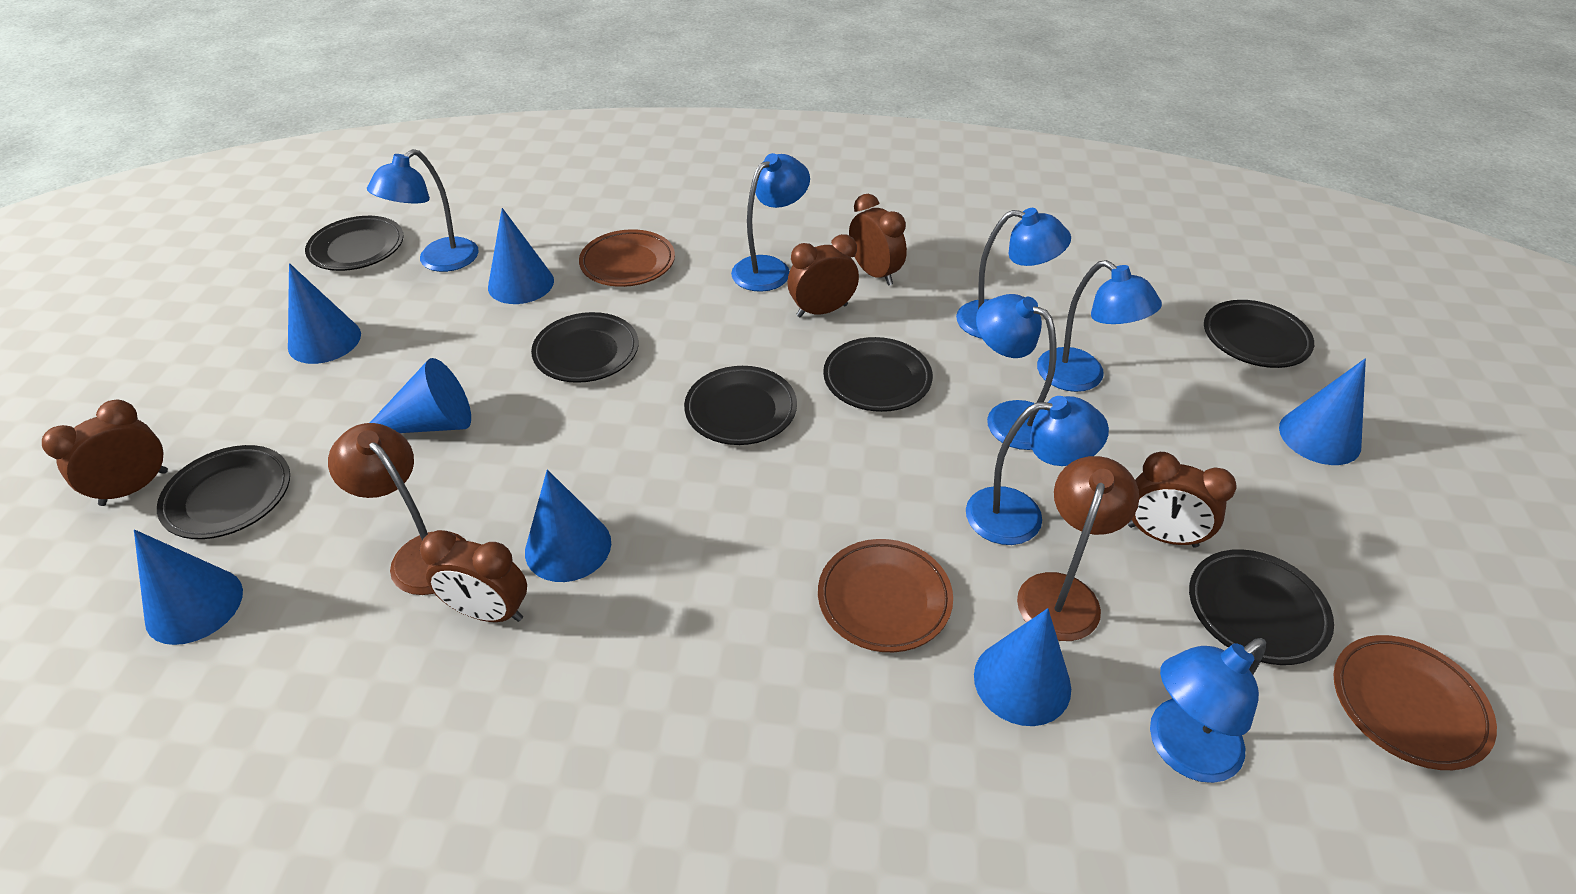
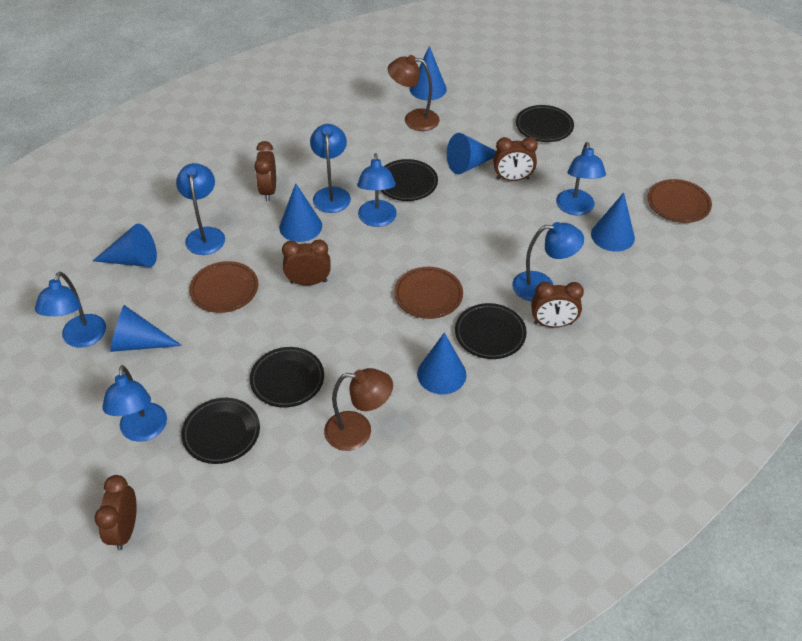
black plate: 7 -> 5

